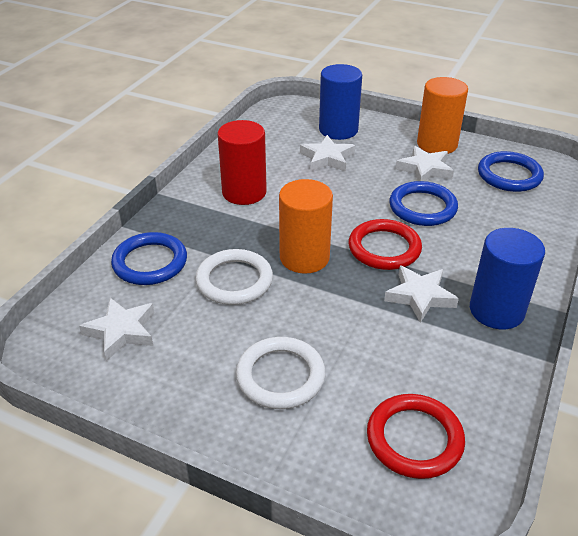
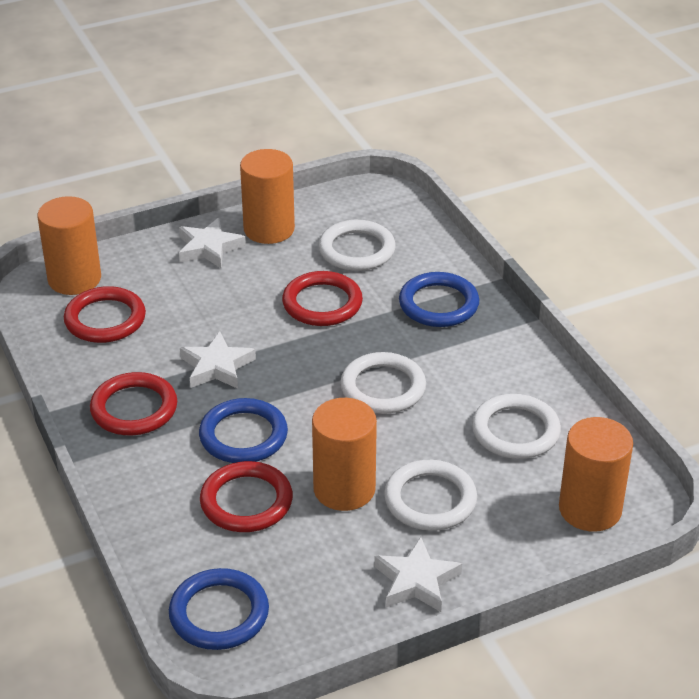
blue cylinder: 2 -> 0
orange cylinder: 2 -> 4
red cylinder: 1 -> 0
red ring: 2 -> 4
white ring: 2 -> 4
white star: 4 -> 3

